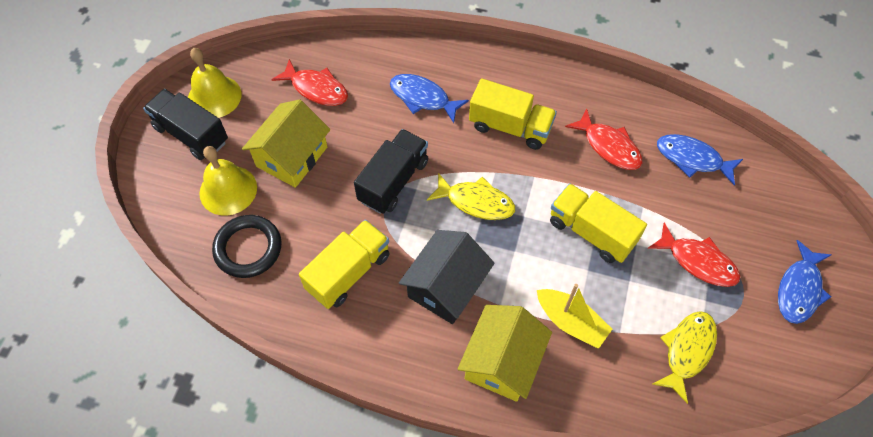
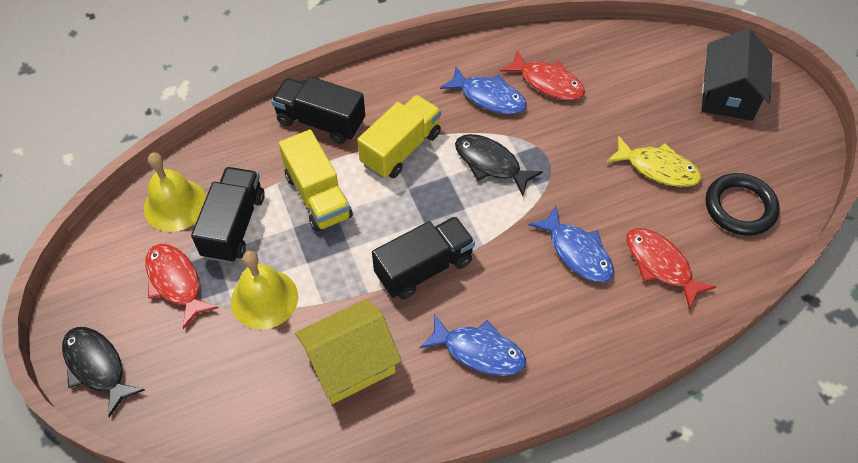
black fish: 0 -> 2
black truck: 2 -> 3
yellow boat: 1 -> 0
yellow fish: 2 -> 1
yellow house: 2 -> 1
yellow truck: 3 -> 2

